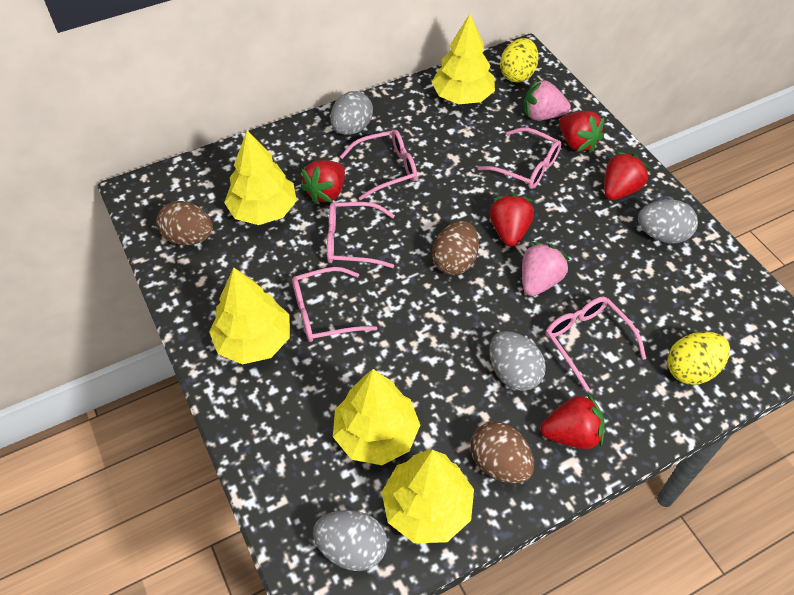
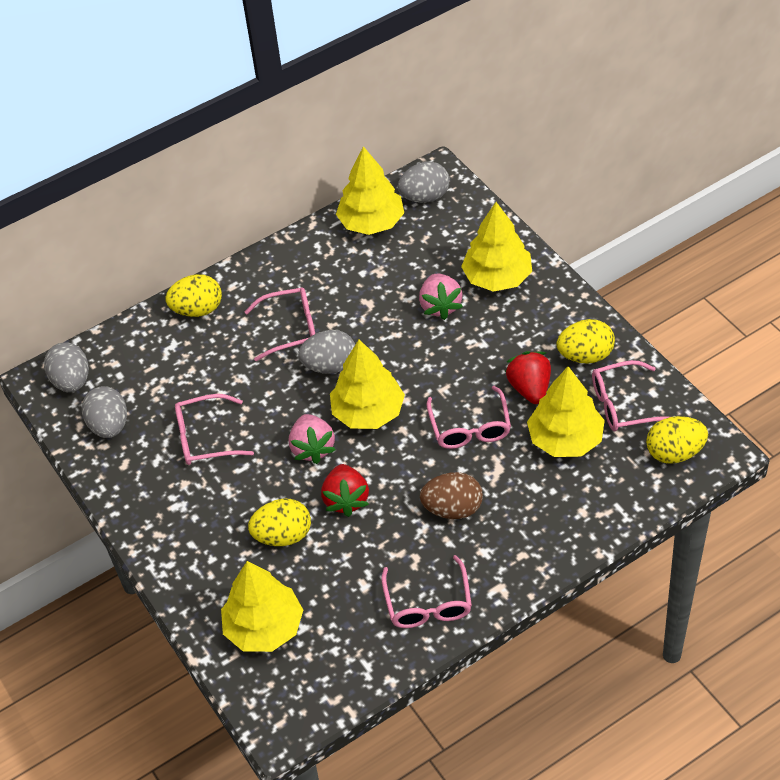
brown egg: 3 -> 1
red strawberry: 5 -> 2
yellow egg: 2 -> 4

